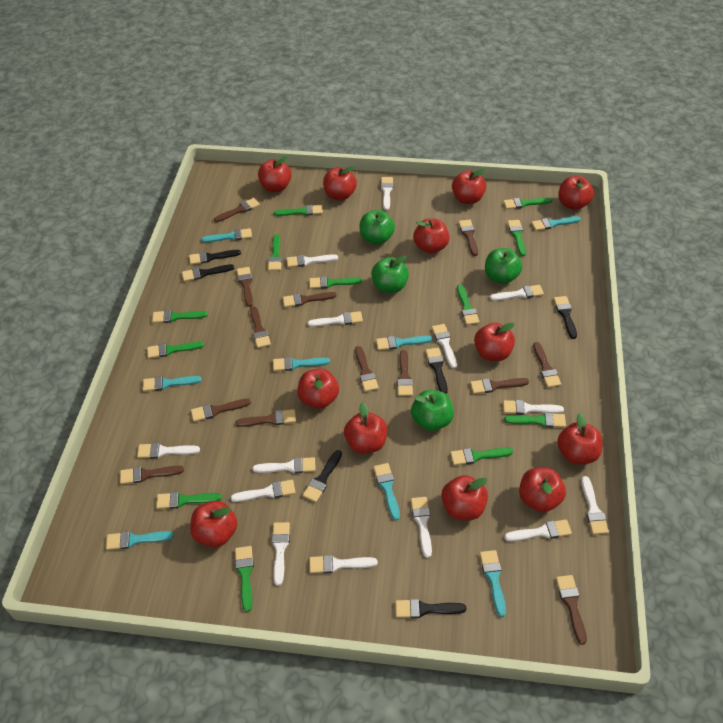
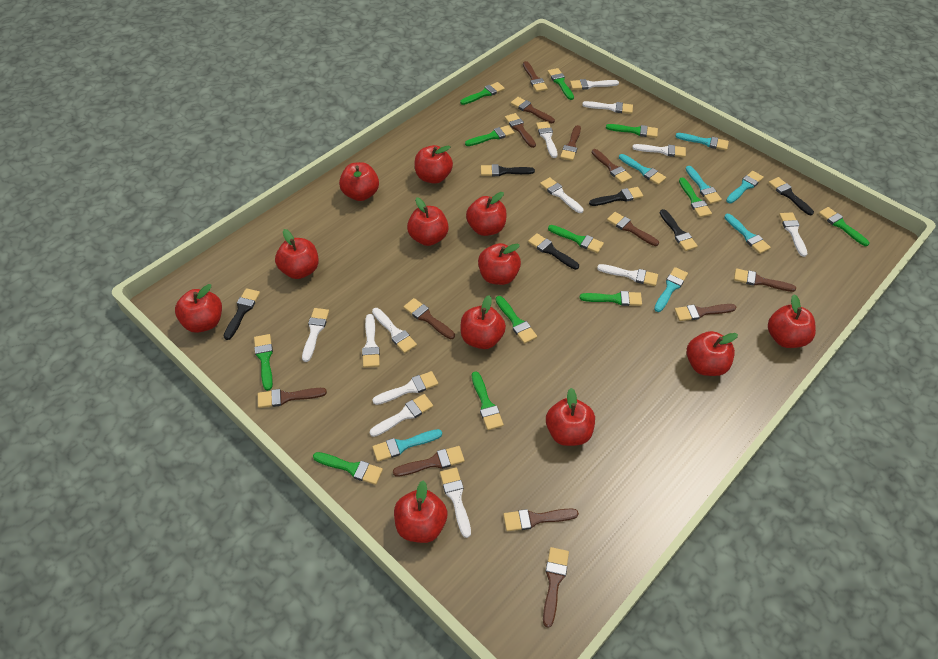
green apple: 4 -> 0
turquoise brush: 8 -> 7
white brush: 14 -> 13

